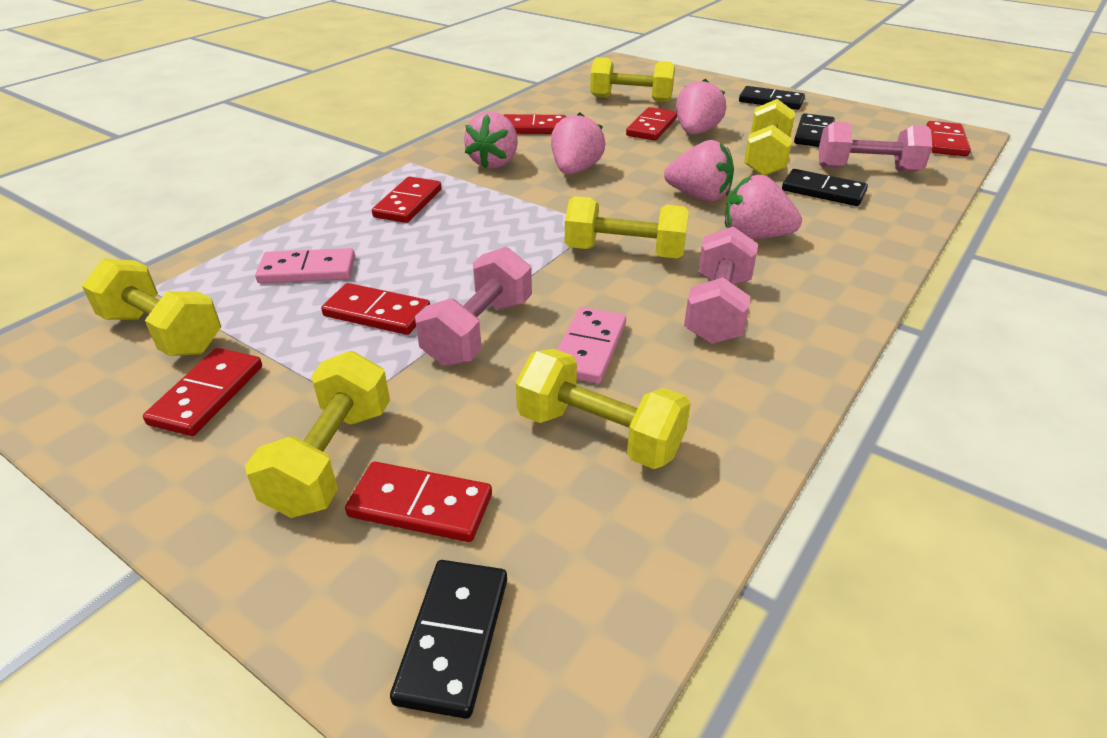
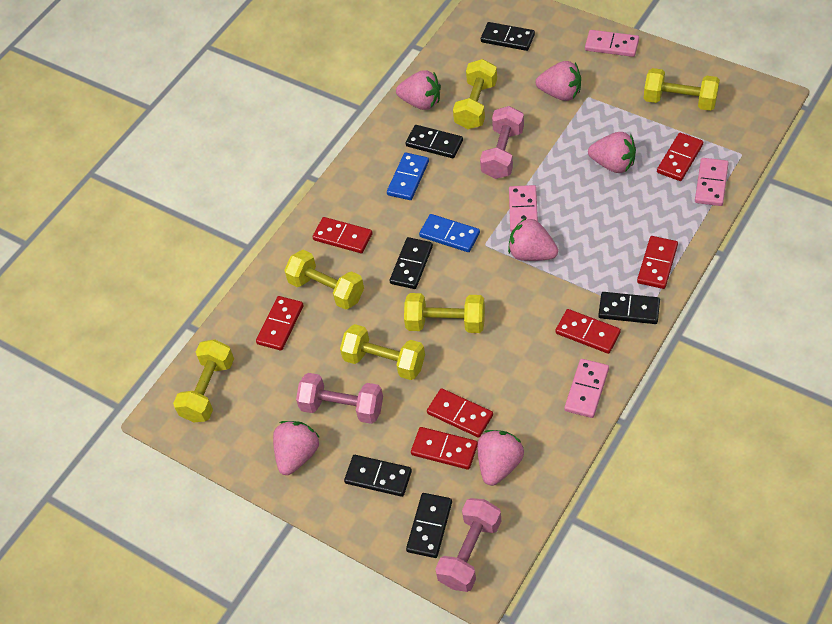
black domino: 4 -> 6
blue domino: 0 -> 2
pink domino: 2 -> 4
pink strawberry: 5 -> 6

